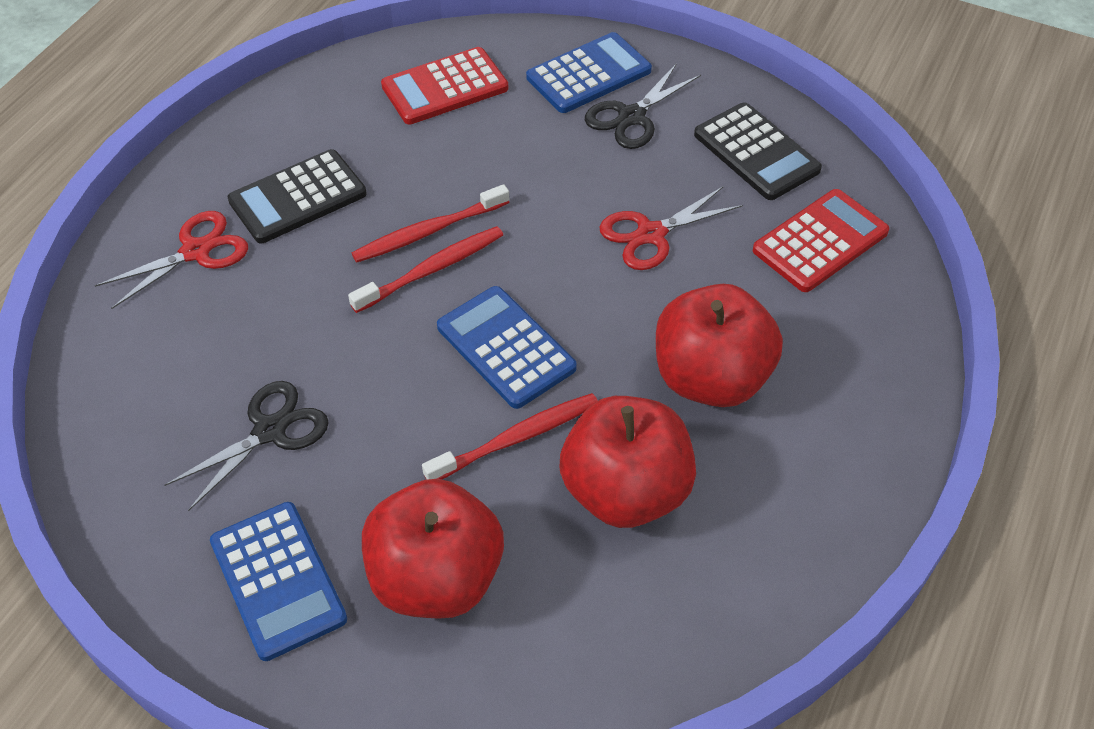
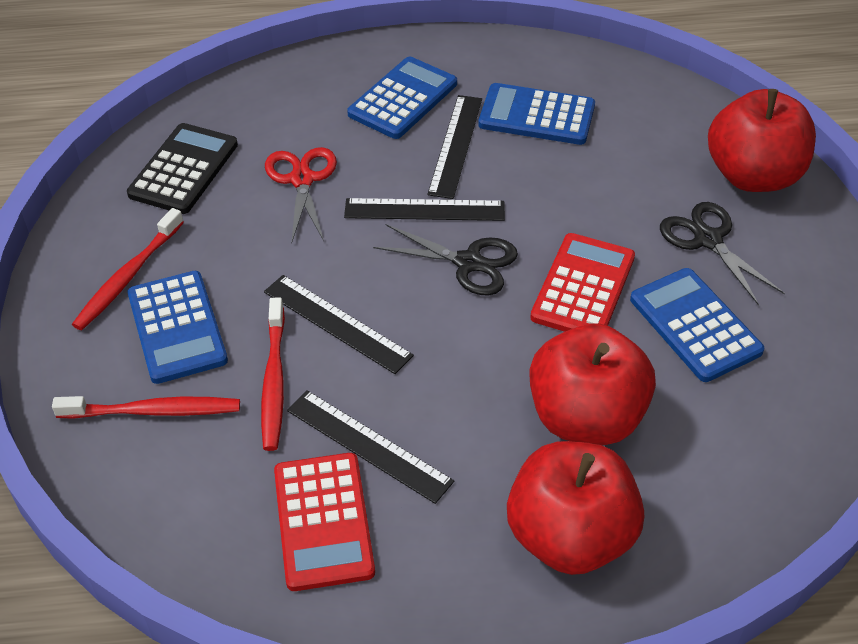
black calculator: 2 -> 1
black ruler: 0 -> 4
blue calculator: 3 -> 4
red scissors: 2 -> 1

